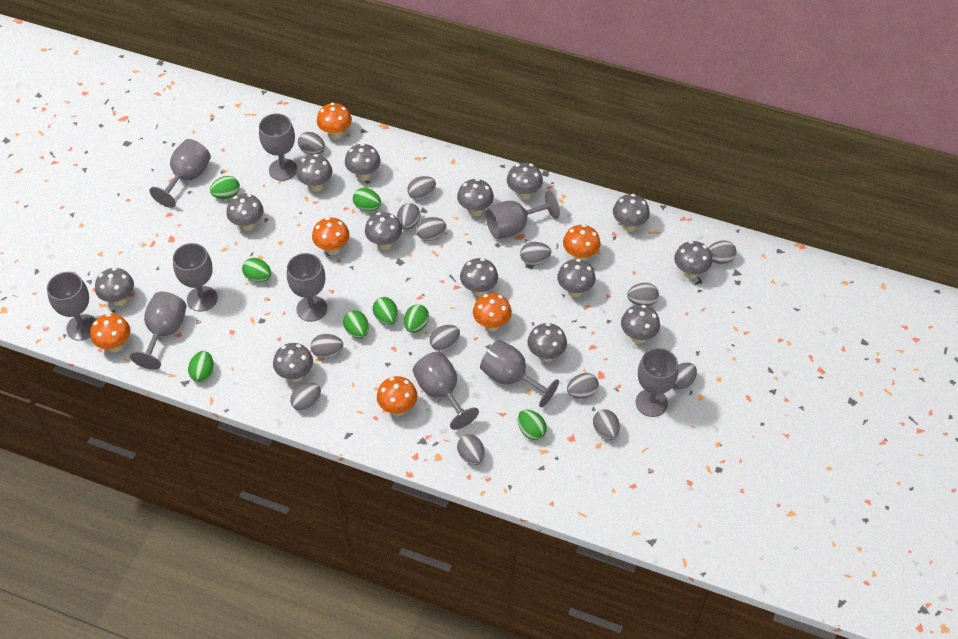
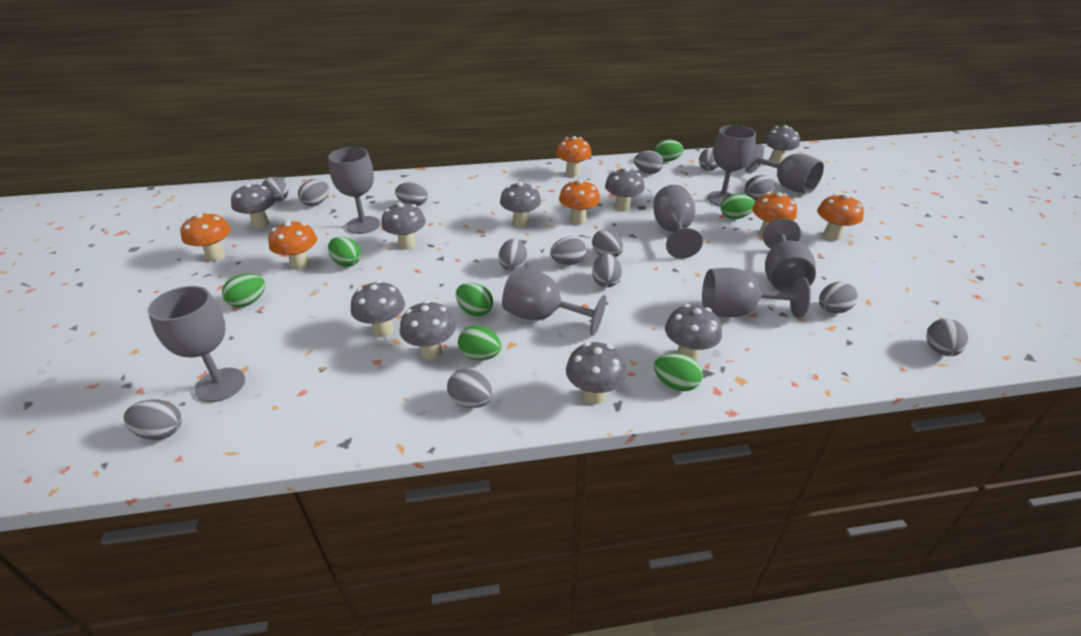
green egg: 8 -> 7
grey goblet: 10 -> 8
grey mushroom: 14 -> 9

